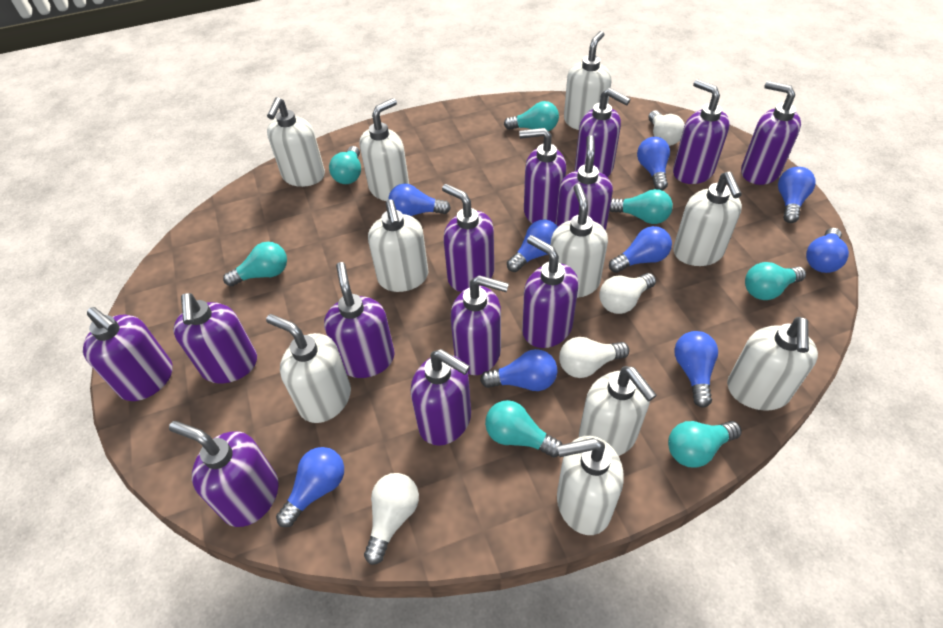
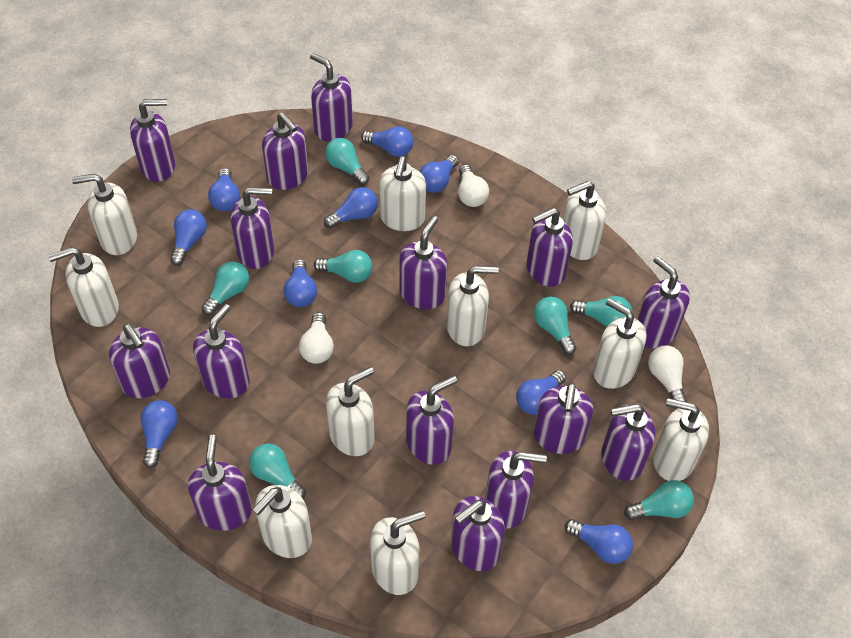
purple soap dispenser: 13 -> 15
white light bulb: 4 -> 3

